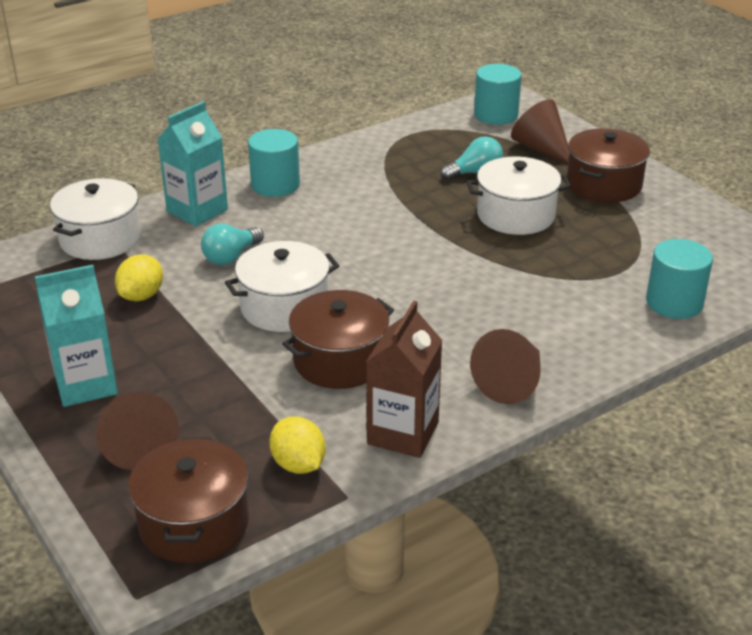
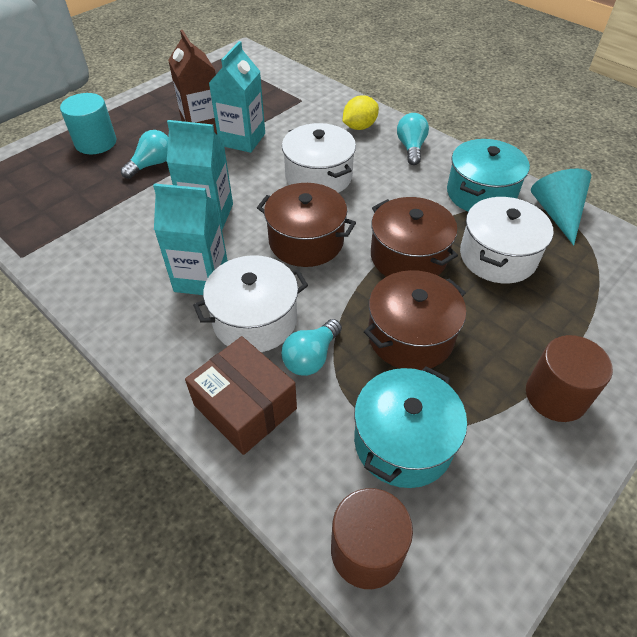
brown box: 0 -> 1
brown cone: 3 -> 0
brown cylinder: 0 -> 2
turquoise carton: 2 -> 3
turquoise cone: 0 -> 1
turquoise cylinder: 3 -> 1
turquoise light bulb: 2 -> 3
turquoise pot: 0 -> 2
yellow lemon: 2 -> 1

